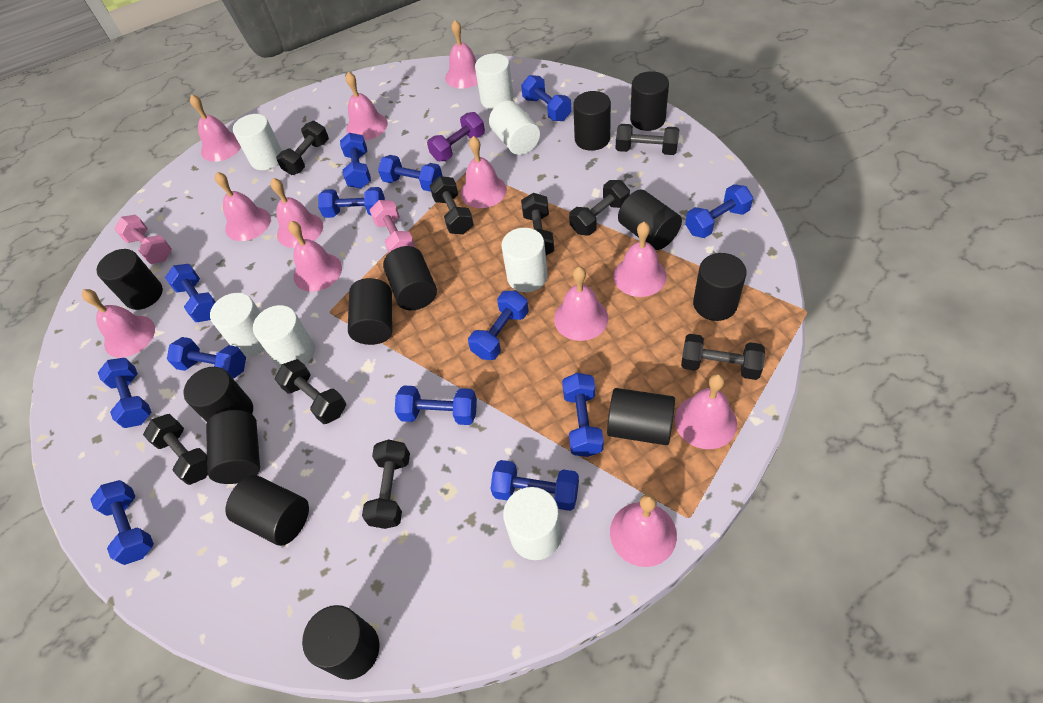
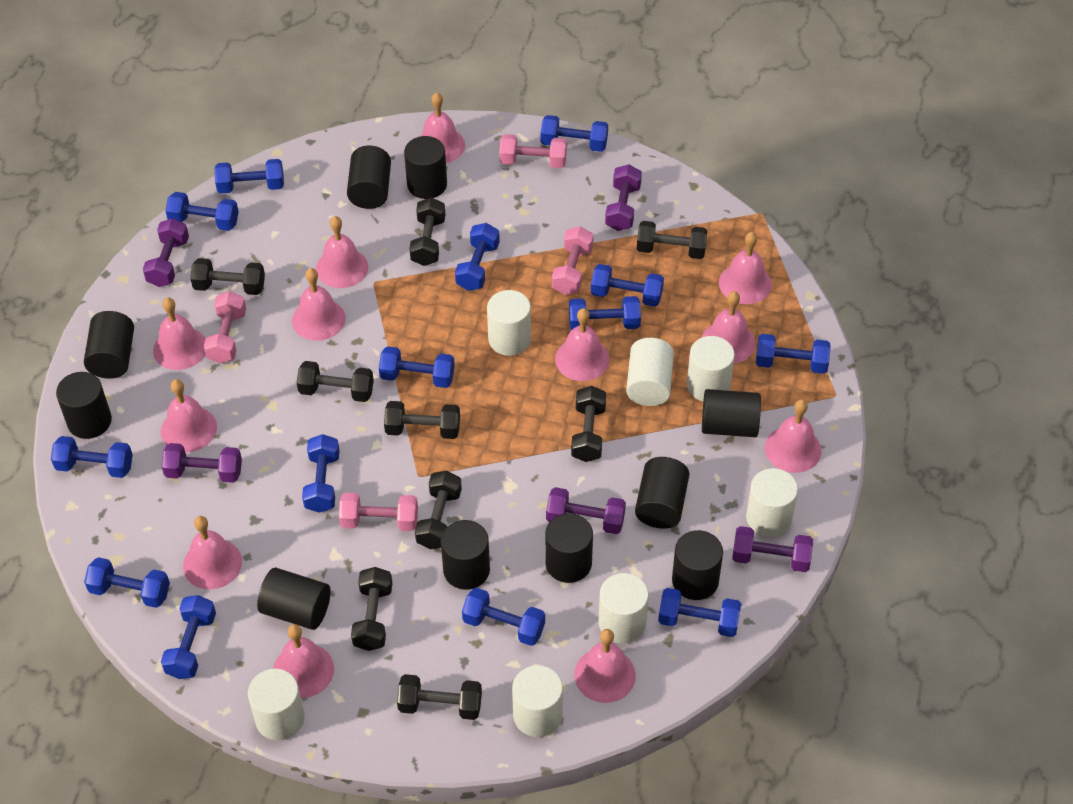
black cylinder: 12 -> 10
blue dumbbell: 13 -> 14
pink dumbbell: 2 -> 4
purple dumbbell: 1 -> 5

